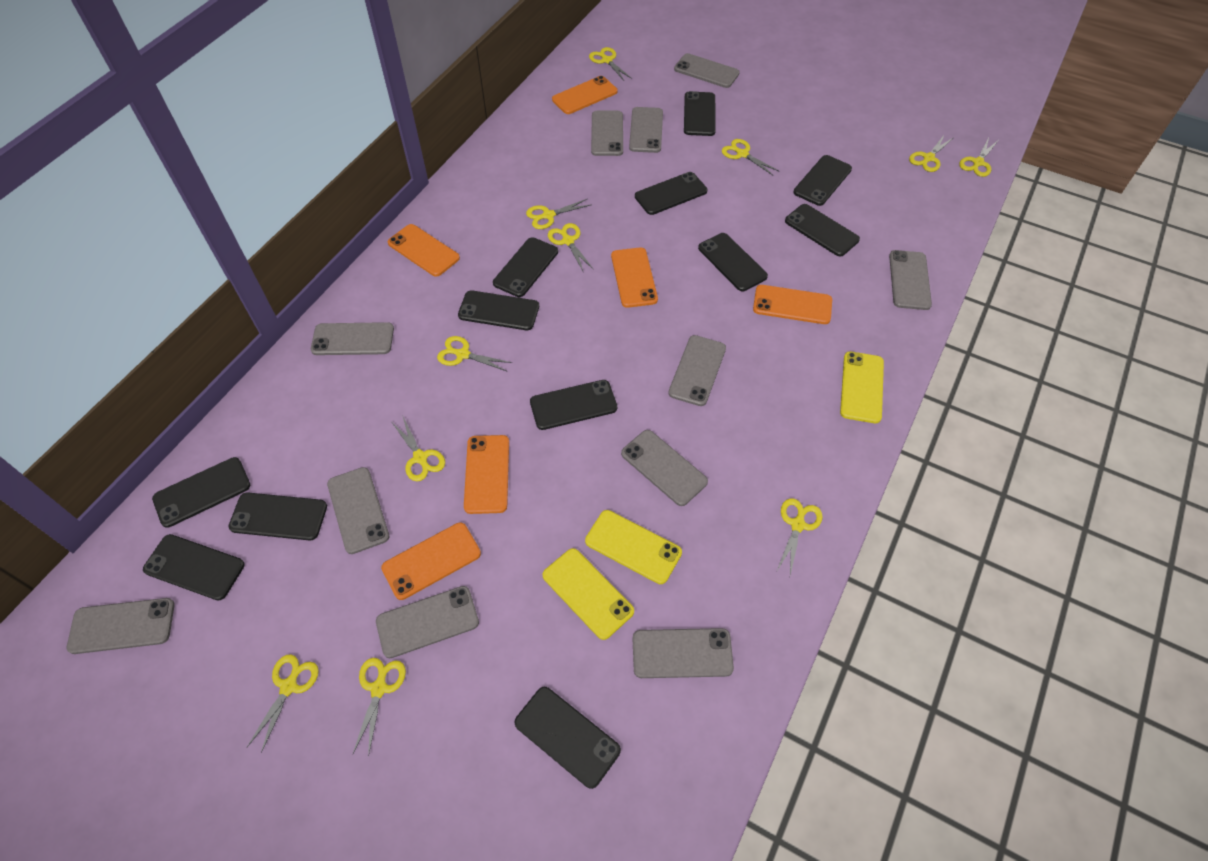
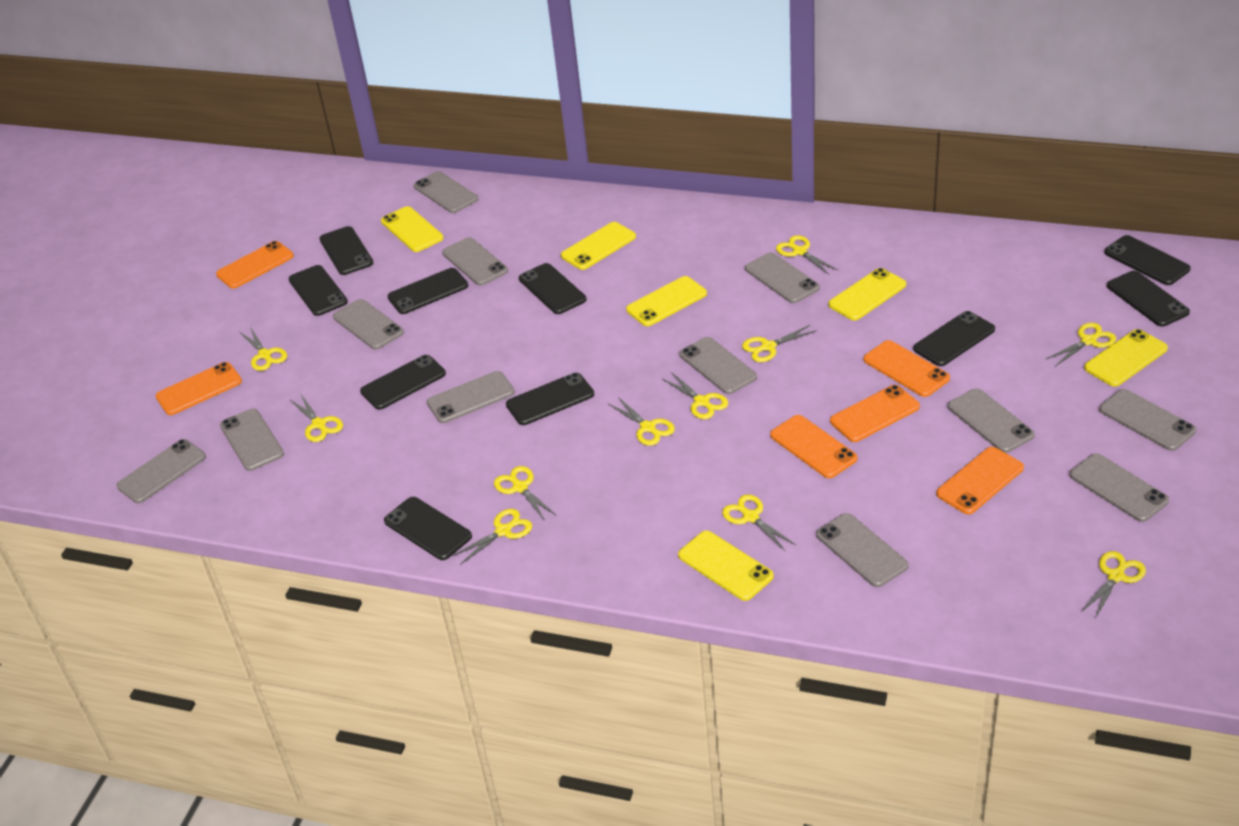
black phone: 12 -> 10
grey phone: 11 -> 12
yellow phone: 3 -> 6

